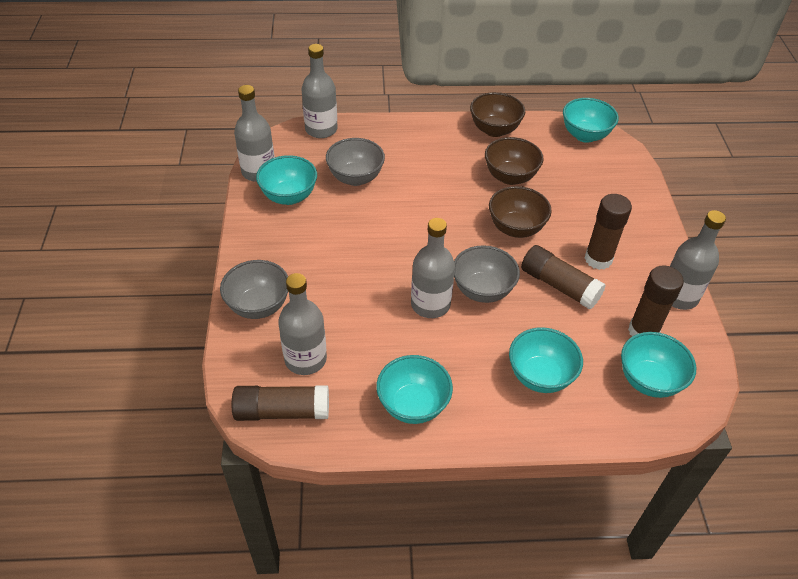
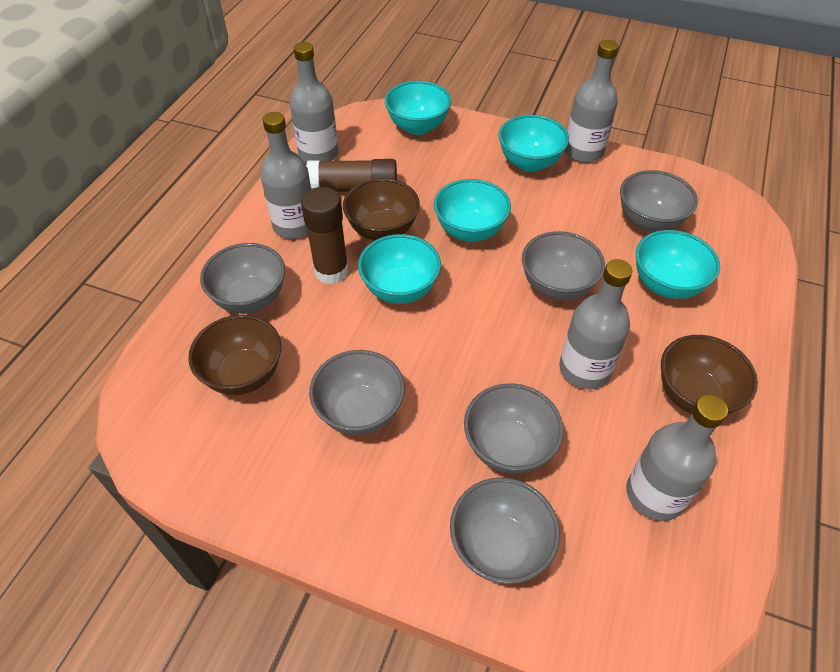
brown glue stick: 4 -> 2
grey bowl: 3 -> 6

